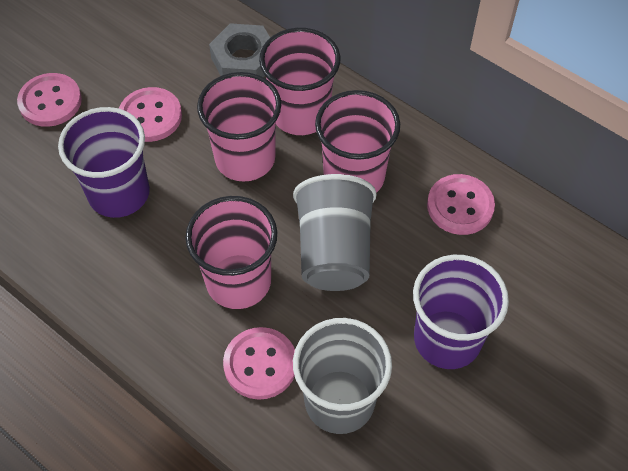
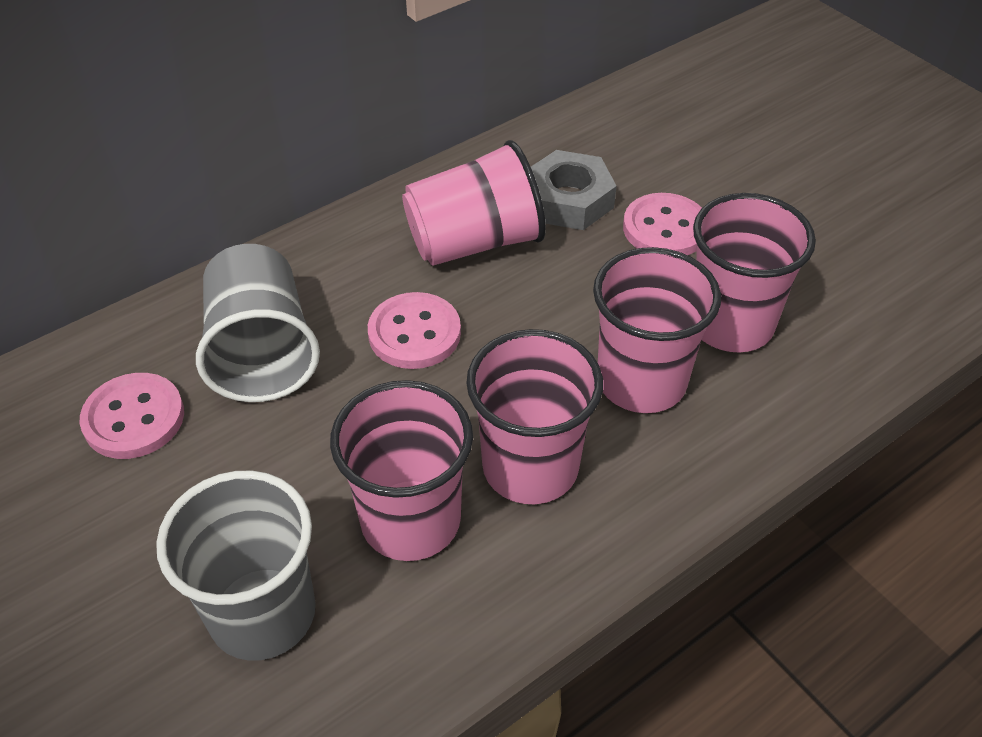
pink button: 4 -> 3
pink cup: 4 -> 5
purple cup: 2 -> 0

